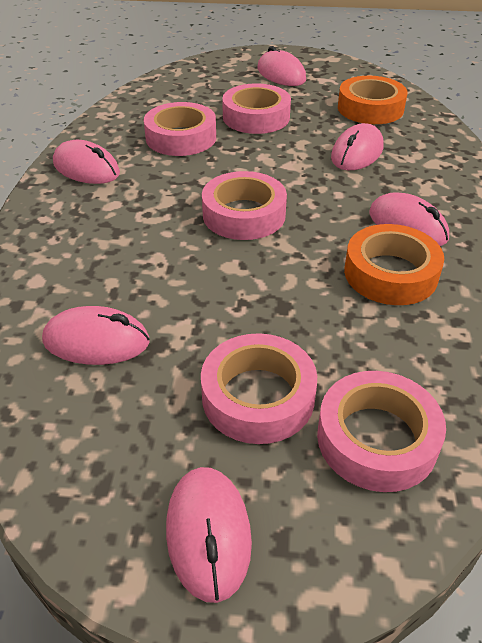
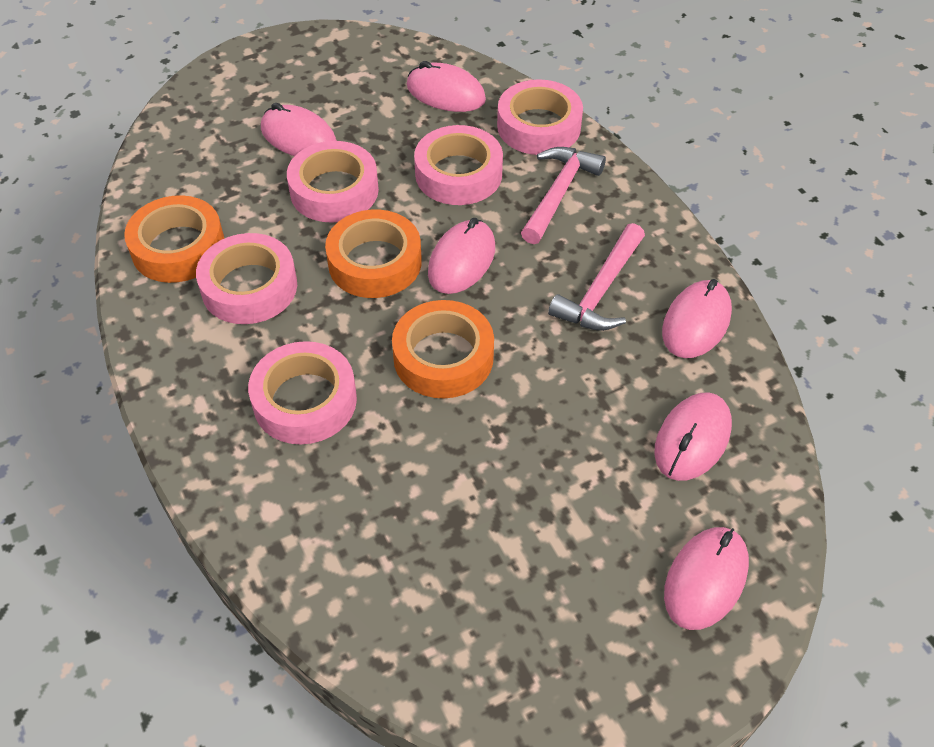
orange tape: 2 -> 3
pink hammer: 0 -> 2

